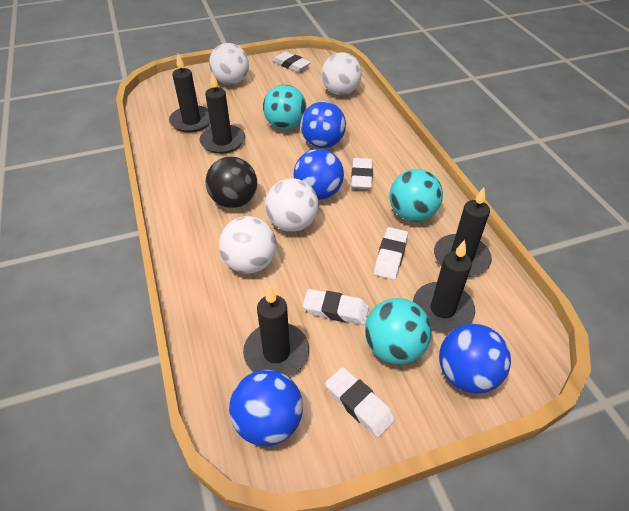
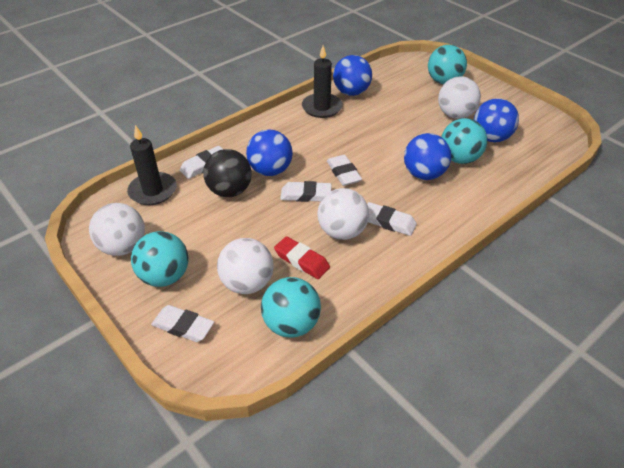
black candle: 5 -> 2
red eraser: 0 -> 1
turquoise ball: 3 -> 4

